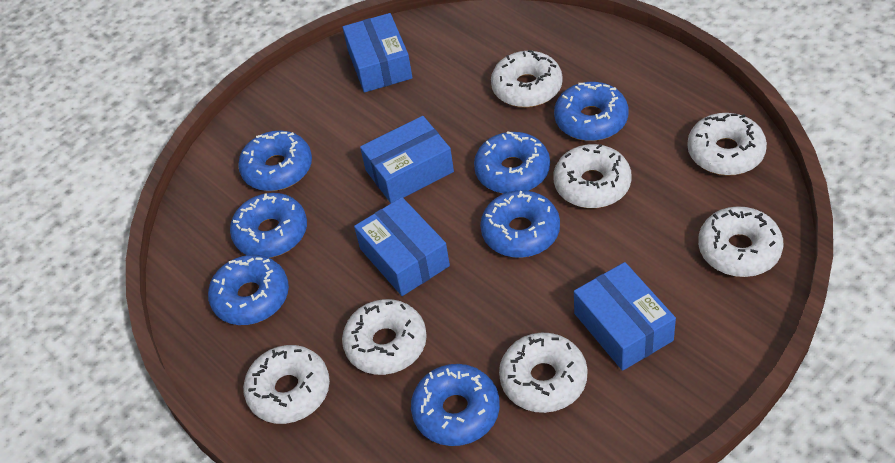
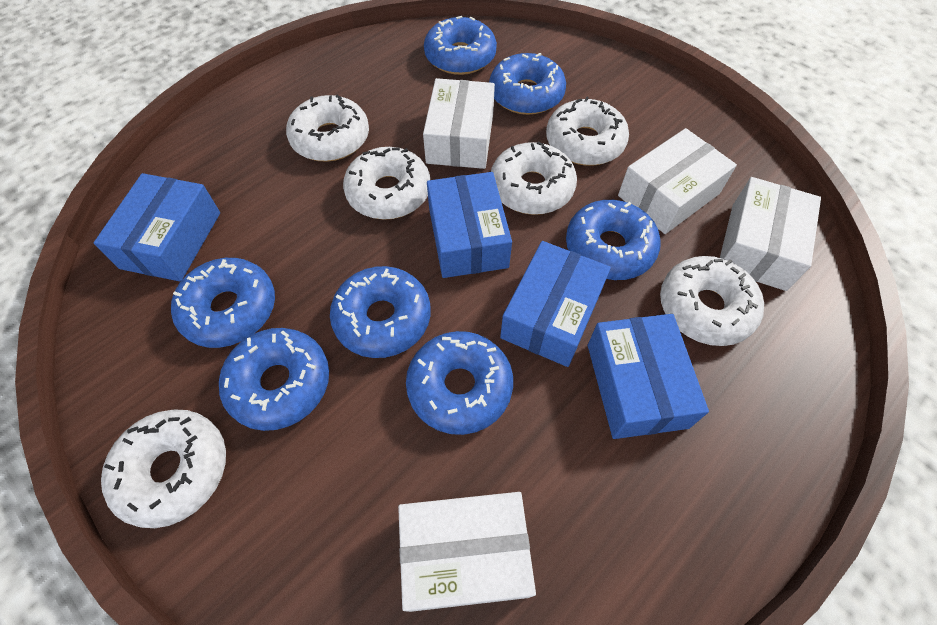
white box: 0 -> 4
white donut: 7 -> 6

